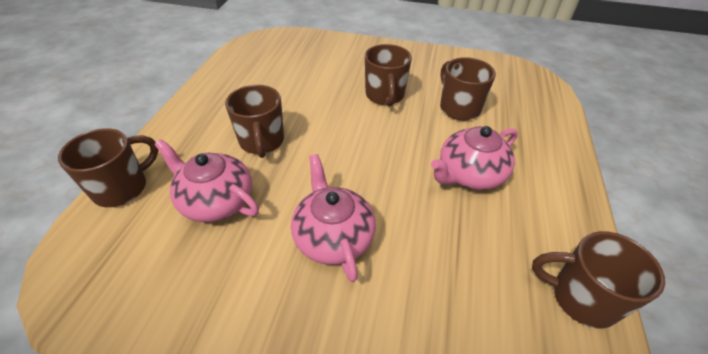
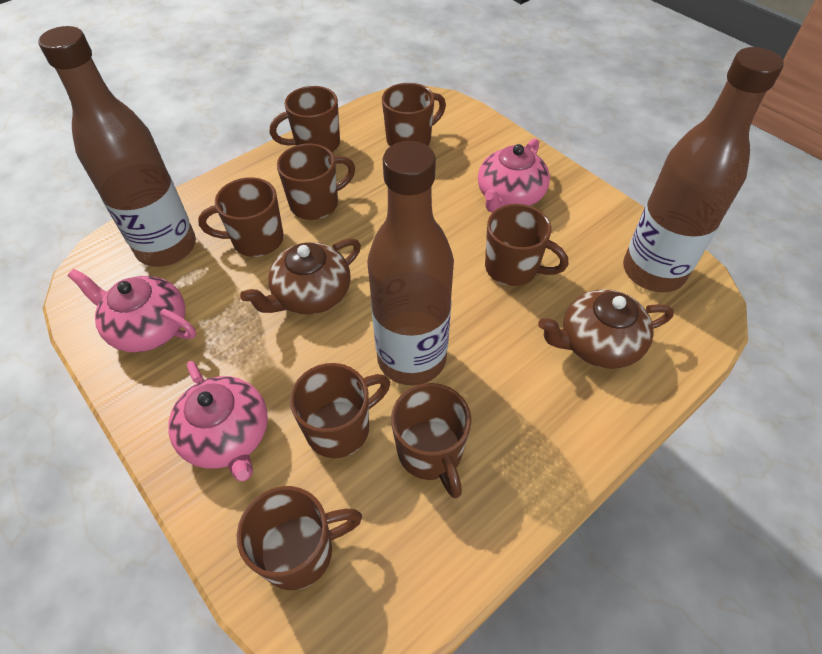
brown bottle: 0 -> 3
brown mug: 5 -> 8
brown teapot: 0 -> 2

